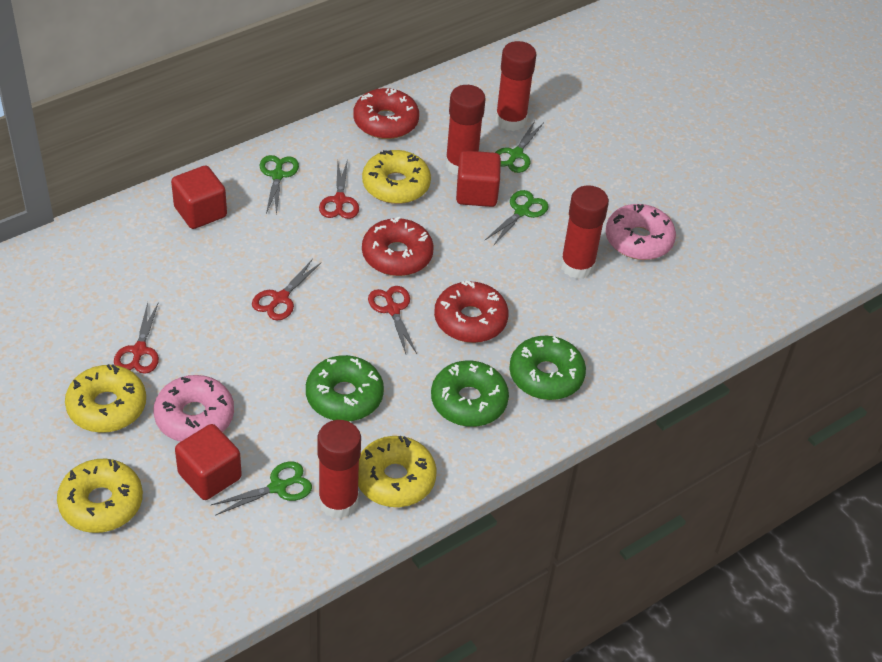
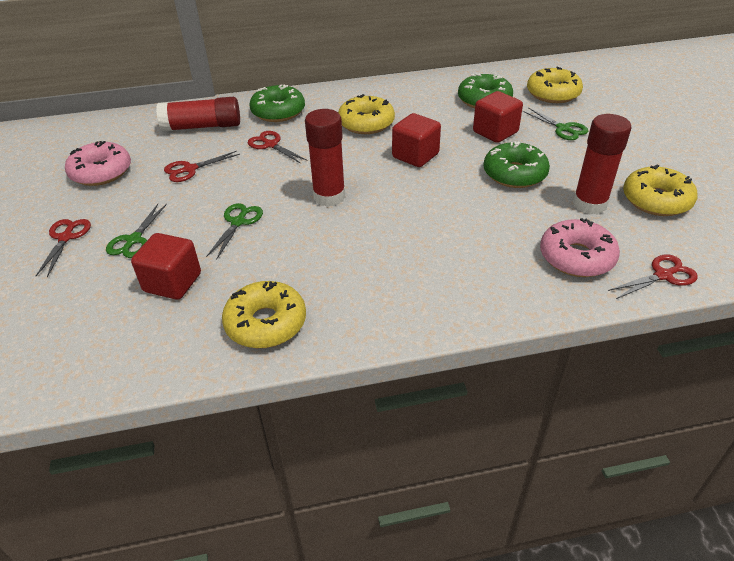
green scissors: 4 -> 3
red donut: 3 -> 0
red glue stick: 4 -> 3

